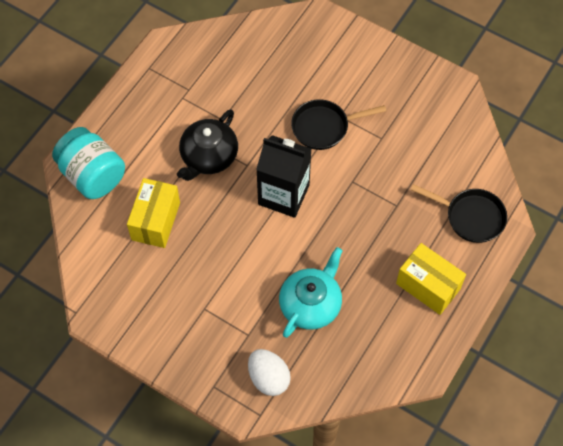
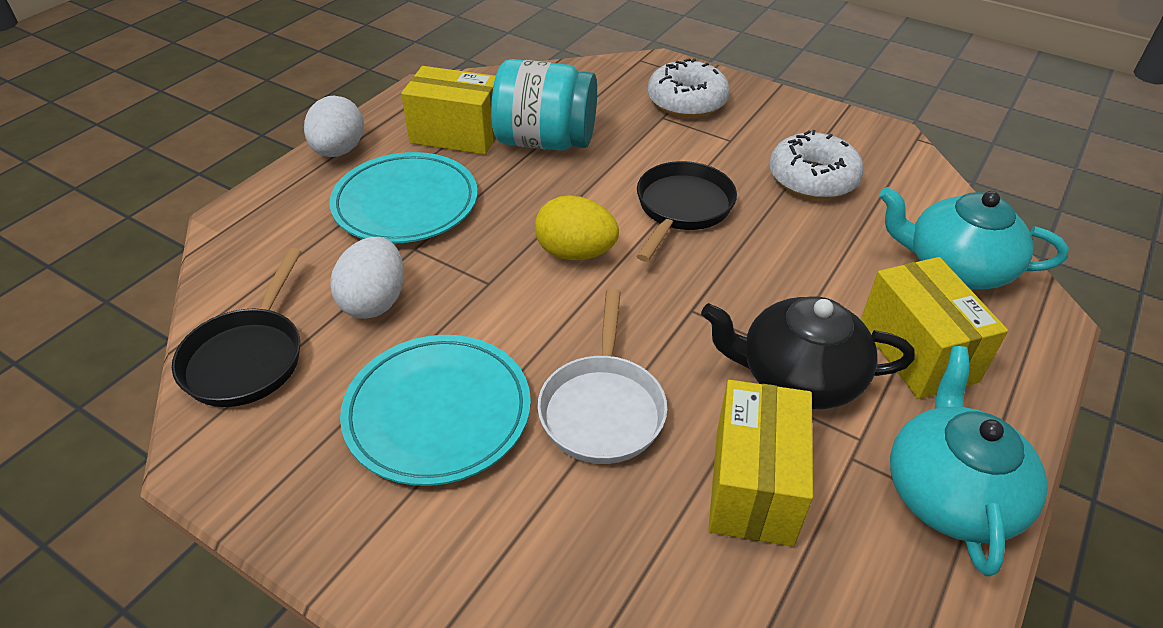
black carton: 1 -> 0
turquoise plate: 0 -> 2
turquoise teapot: 1 -> 2
white donut: 0 -> 2
white egg: 1 -> 2
white pan: 0 -> 1
yellow box: 2 -> 3
yellow egg: 0 -> 1

